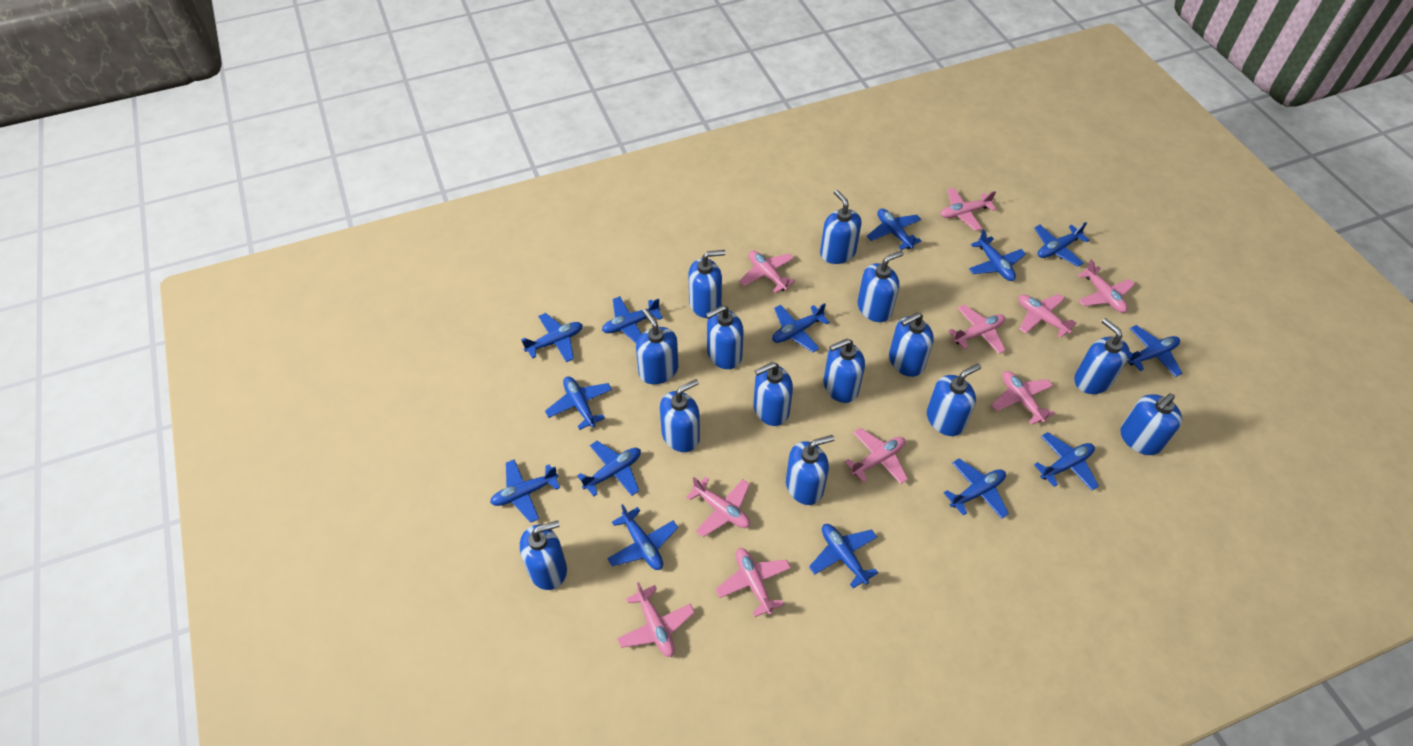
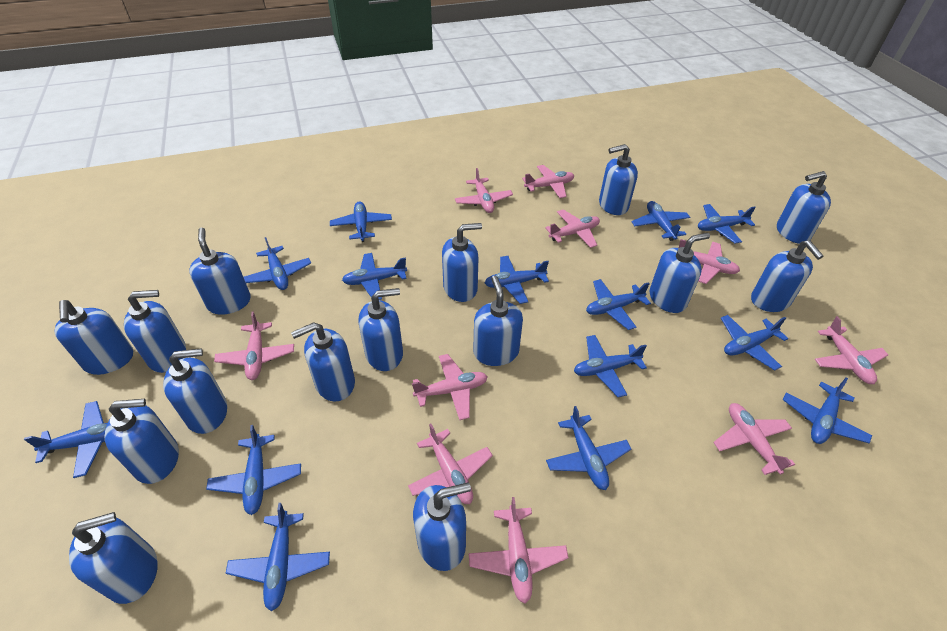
blue soap dispenser: 14 -> 15

